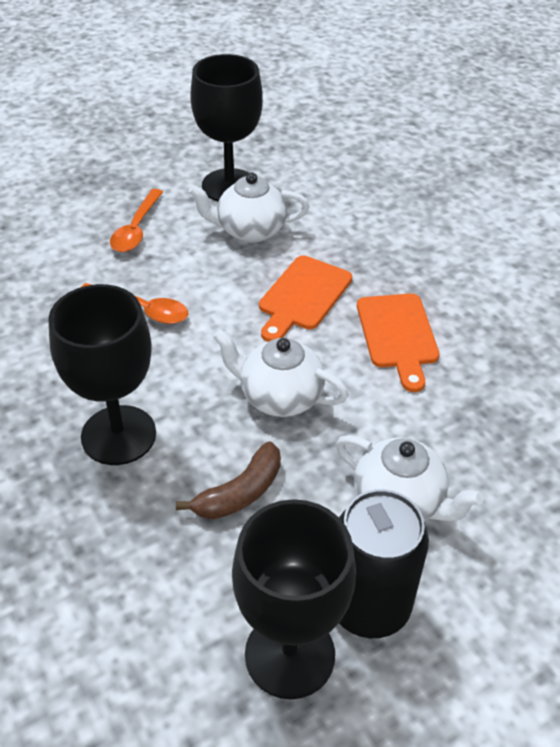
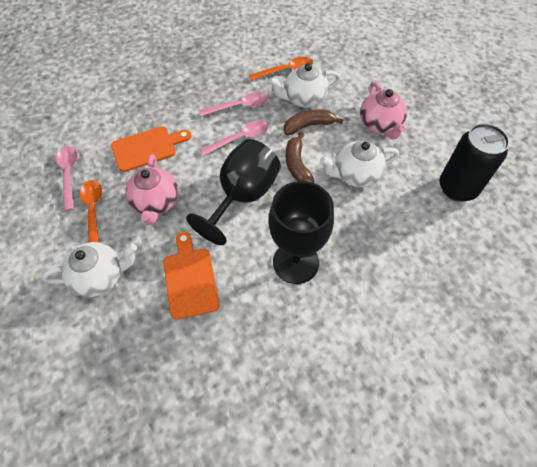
black goblet: 3 -> 2
brown banana: 1 -> 2
pink spoon: 0 -> 3
pink teapot: 0 -> 2

